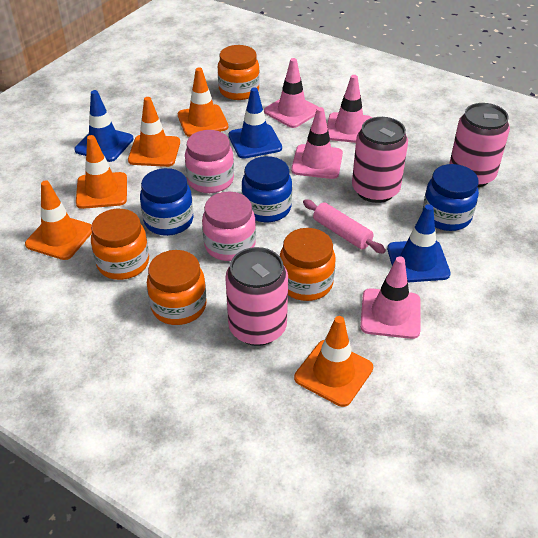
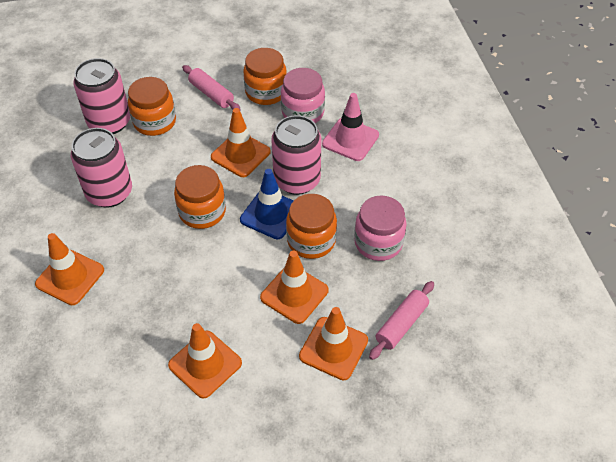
blue jar: 3 -> 0
blue traffic cone: 3 -> 1
pink rolling pin: 1 -> 2
pink traffic cone: 4 -> 1

